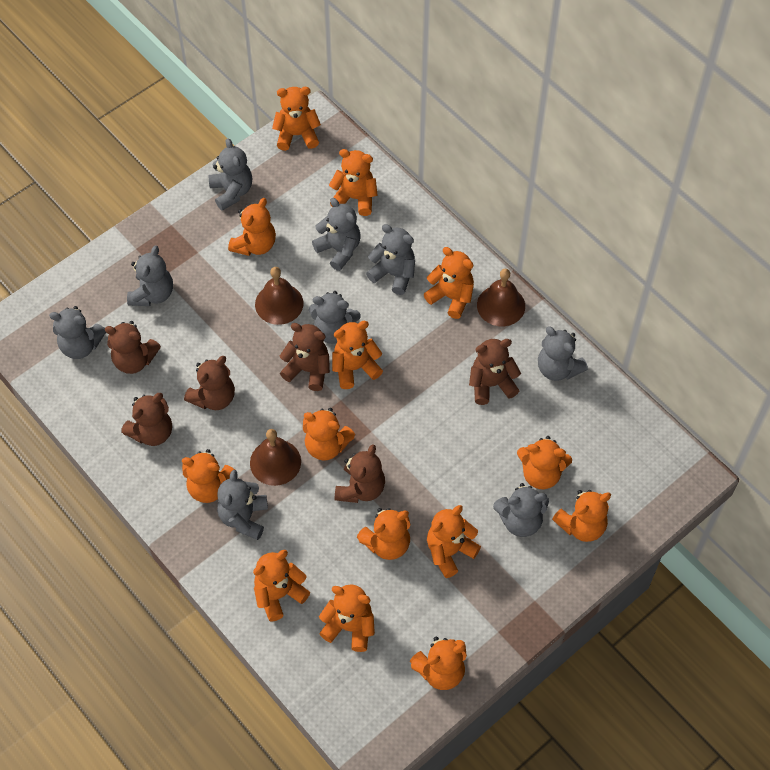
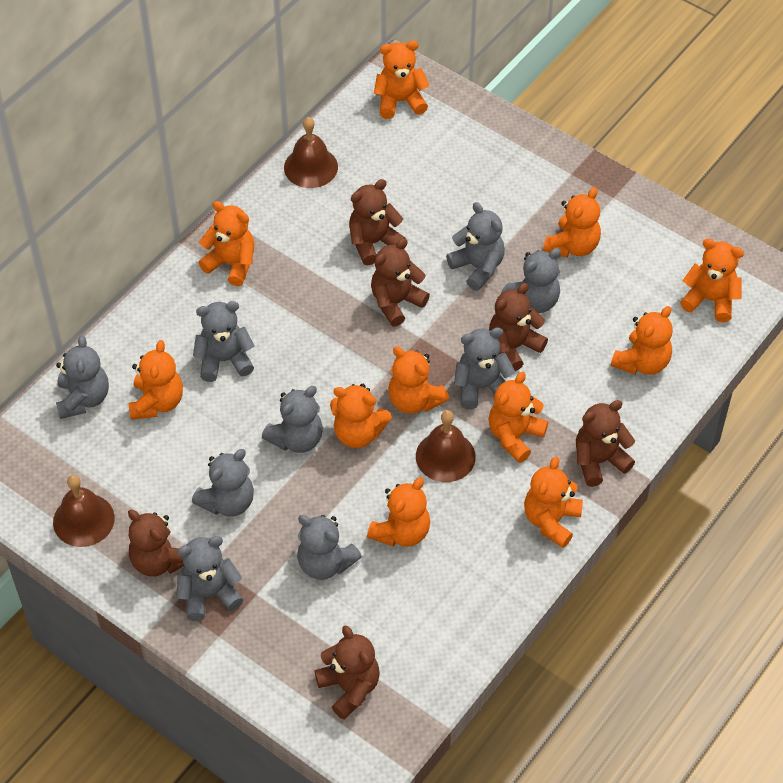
orange teddy bear: 14 -> 11

